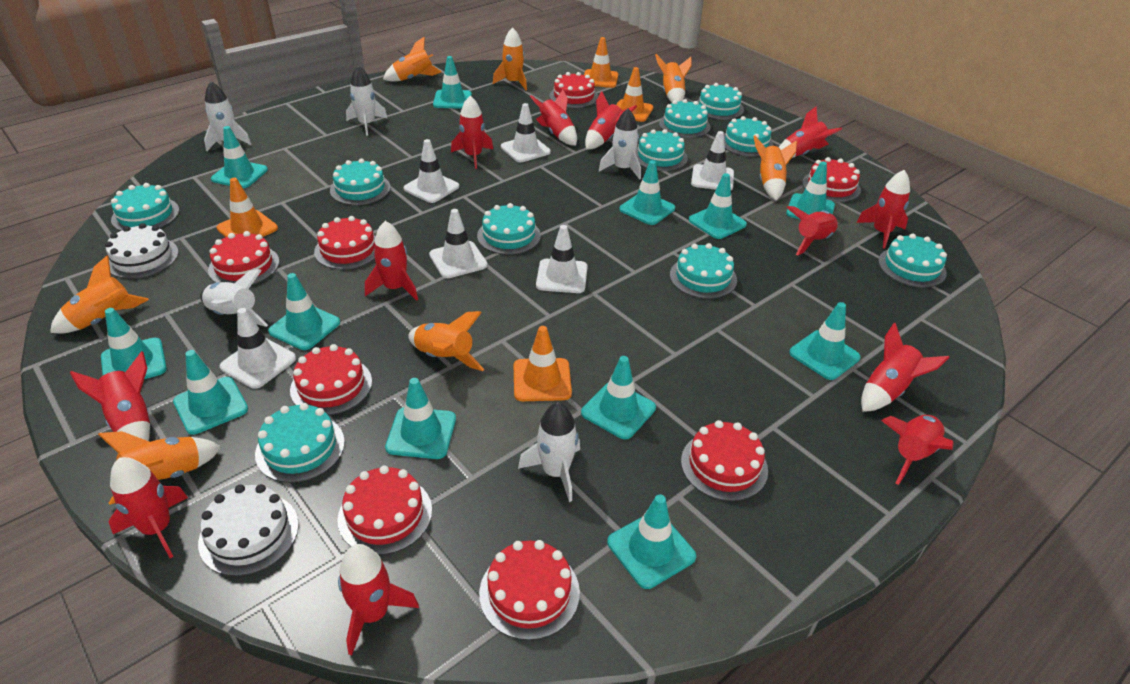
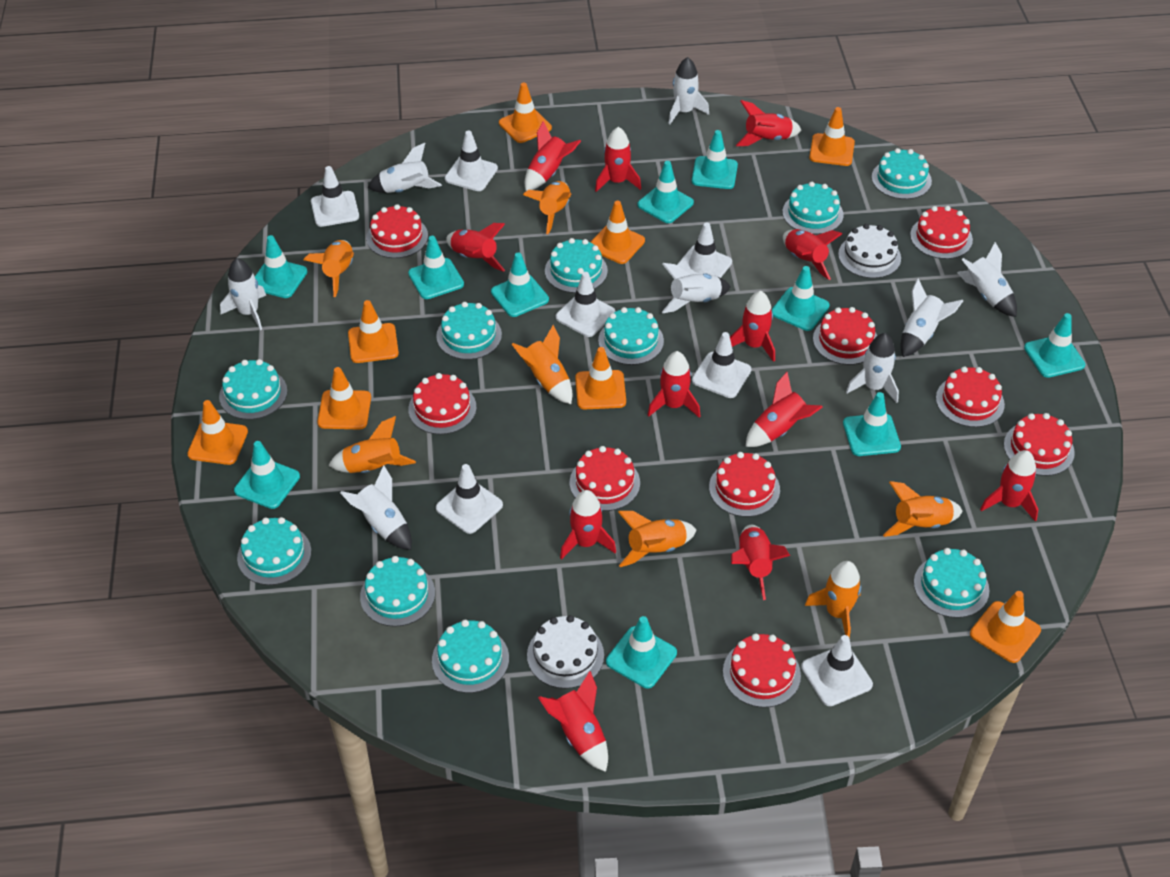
orange traffic cone: 4 -> 8
red cake: 8 -> 9
turquoise traffic cone: 12 -> 10
white rocket: 5 -> 8
white traffic cone: 6 -> 7

